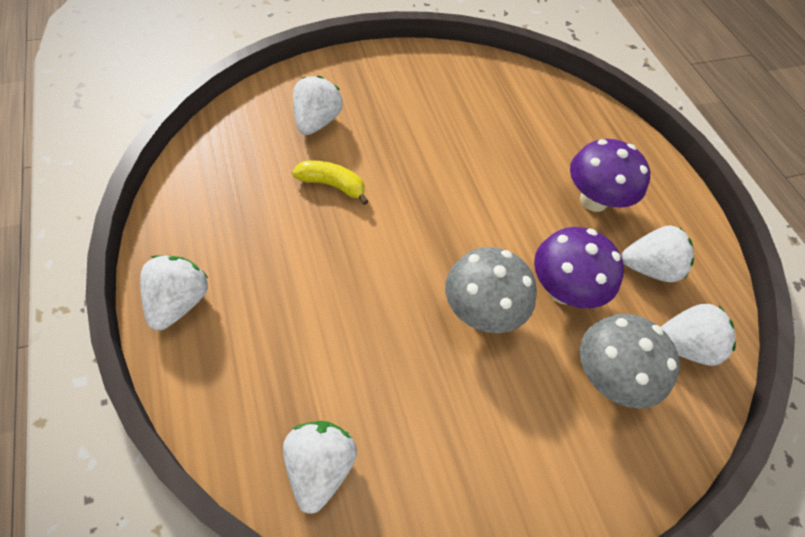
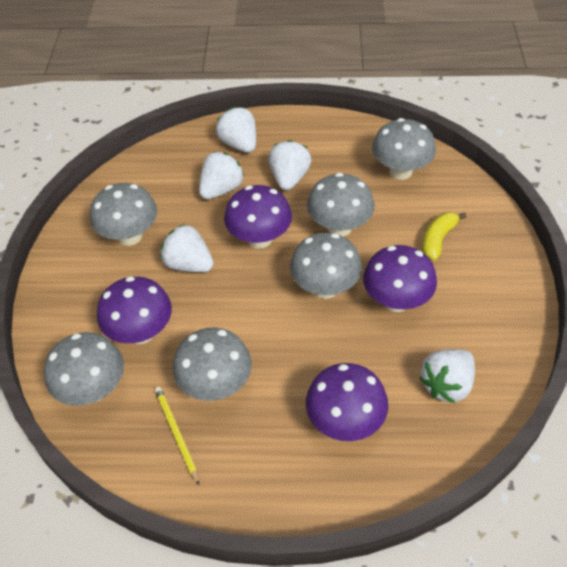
grey mushroom: 2 -> 6
purple mushroom: 2 -> 4
yellow pencil: 0 -> 1

